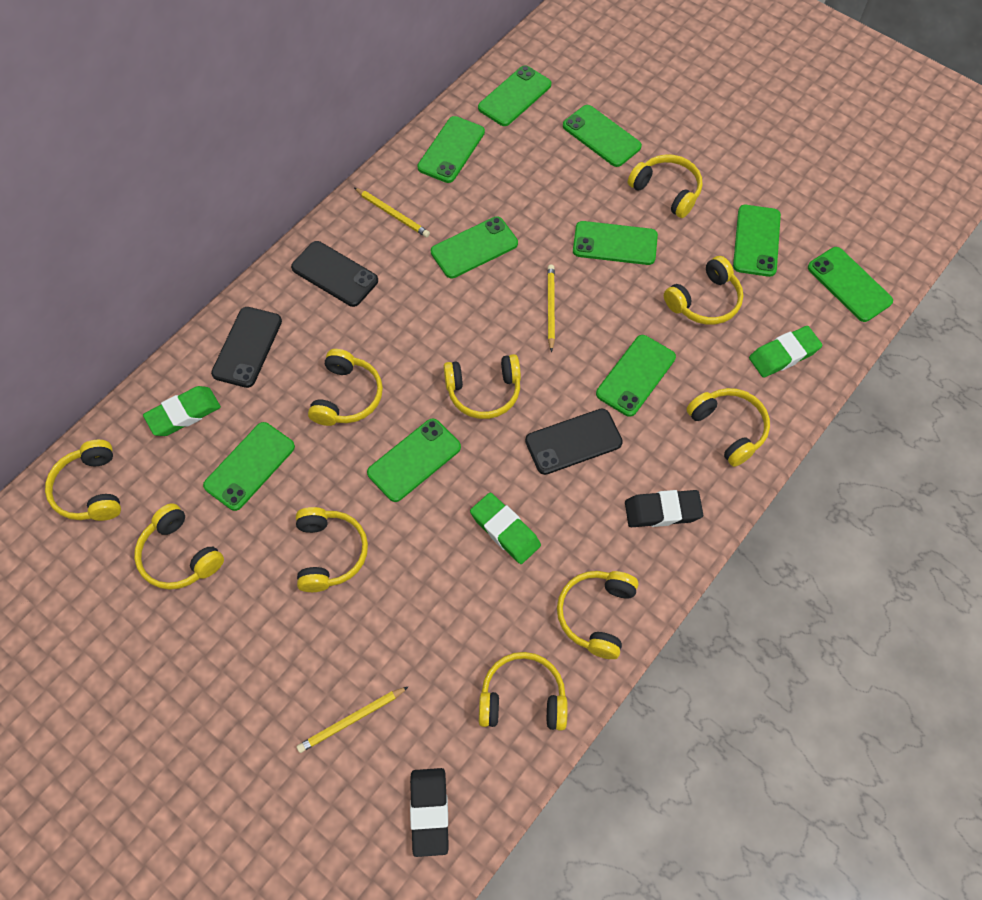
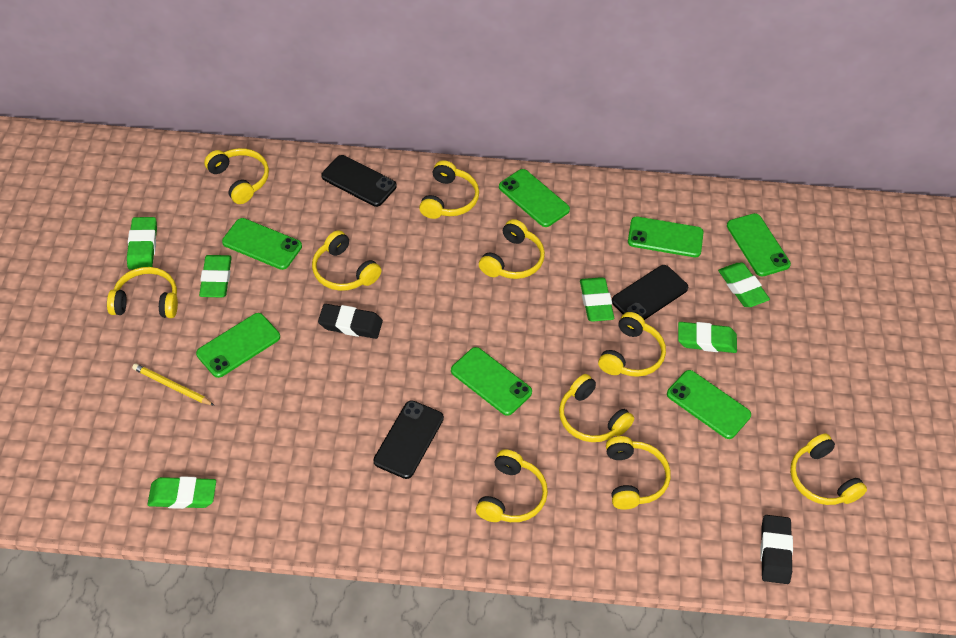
green eraser: 3 -> 6
green phone: 10 -> 7
yellow pencil: 3 -> 1

